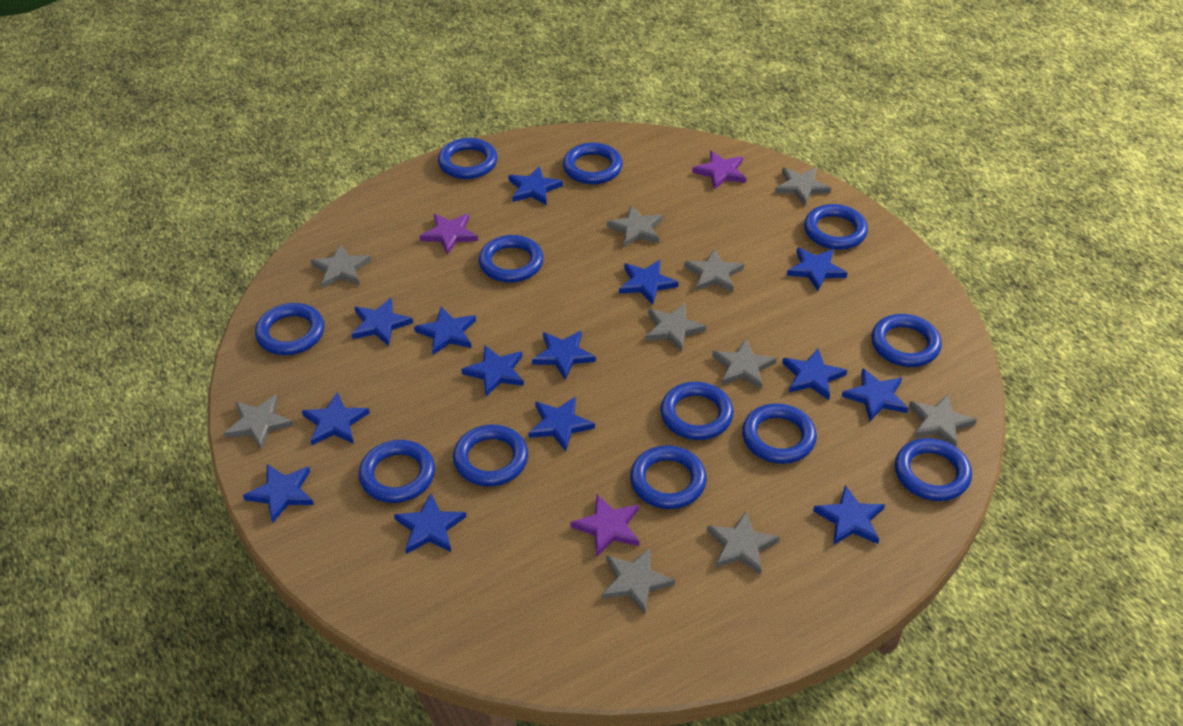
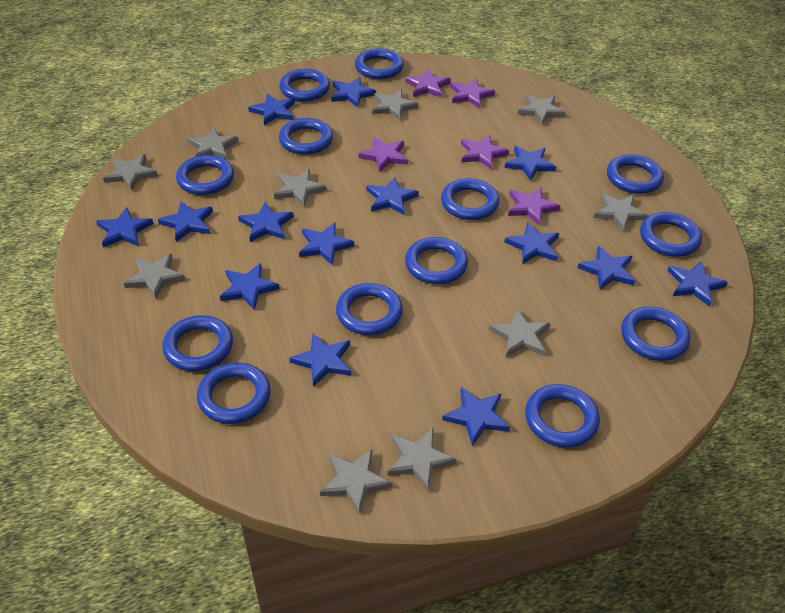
blue ring: 12 -> 13
purple star: 3 -> 5

